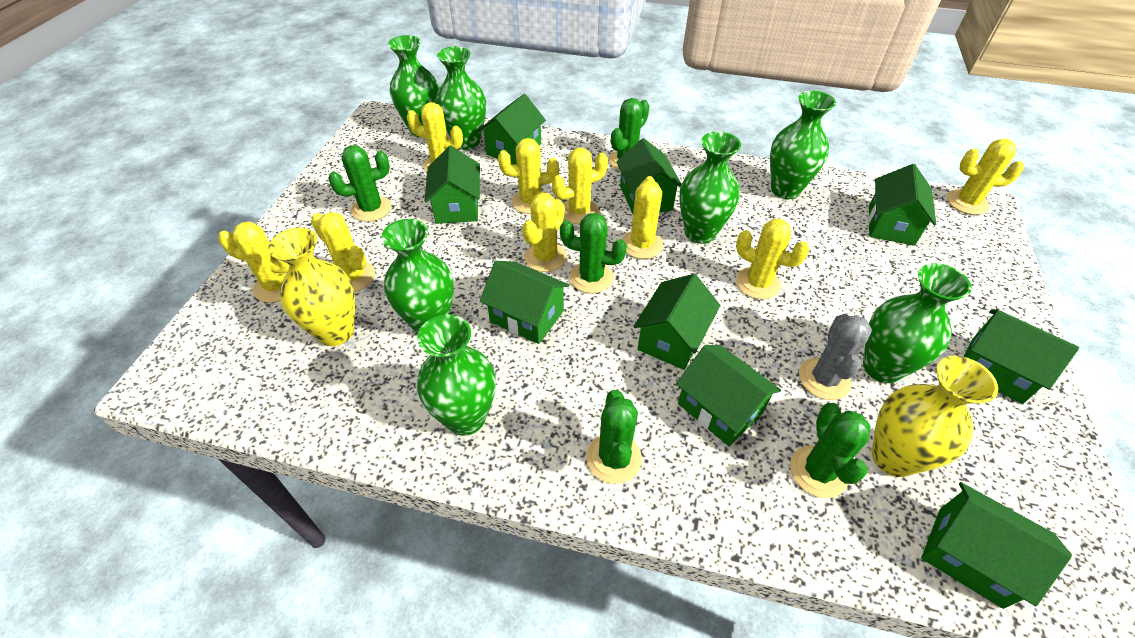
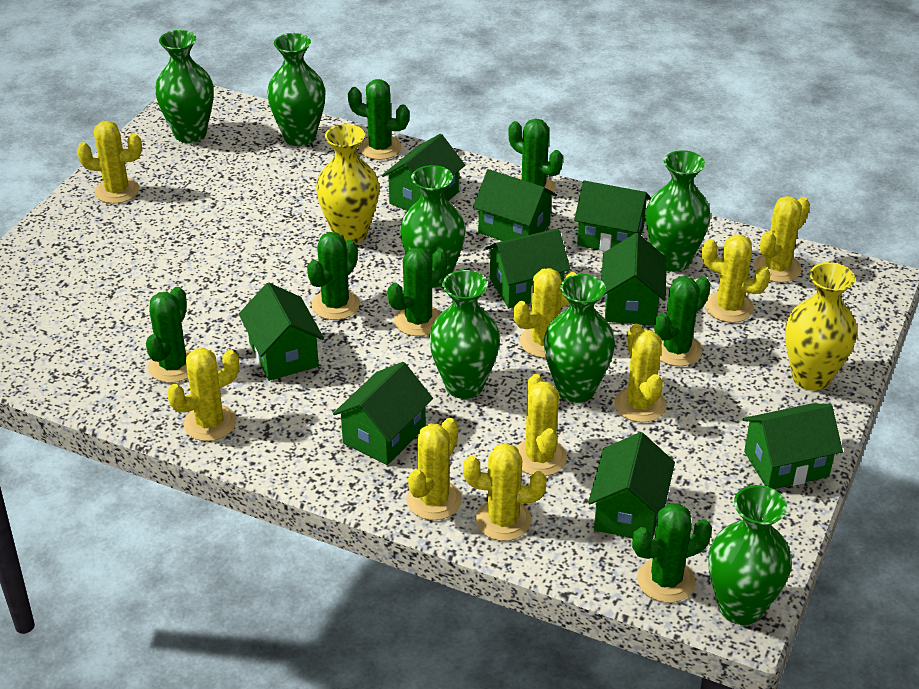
green cactus: 5 -> 7
grey cactus: 1 -> 0

